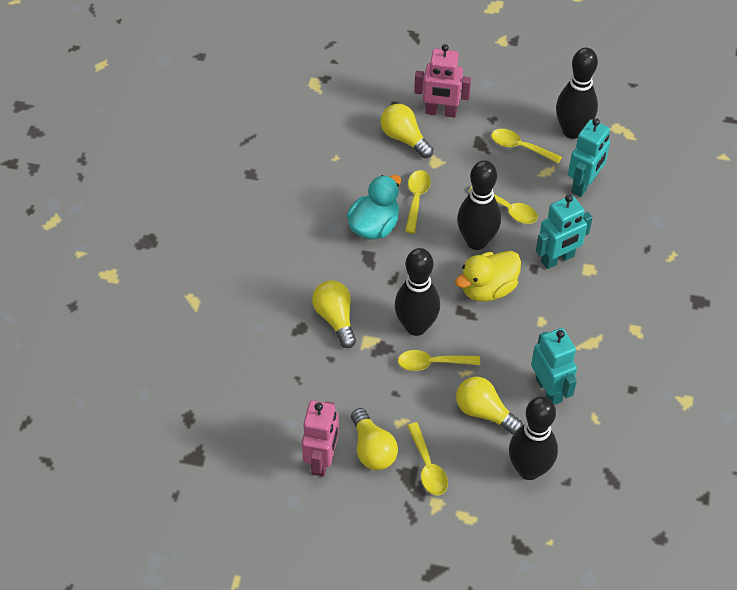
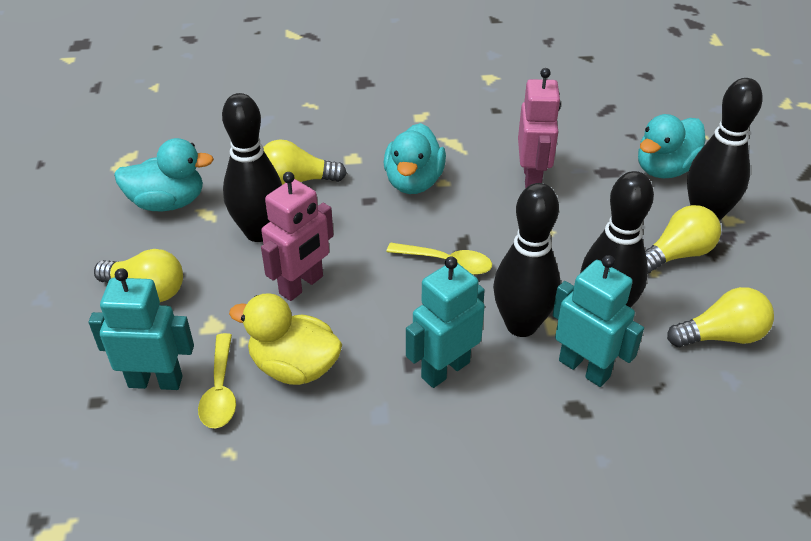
turquoise duck: 1 -> 3
yellow spoon: 5 -> 2

